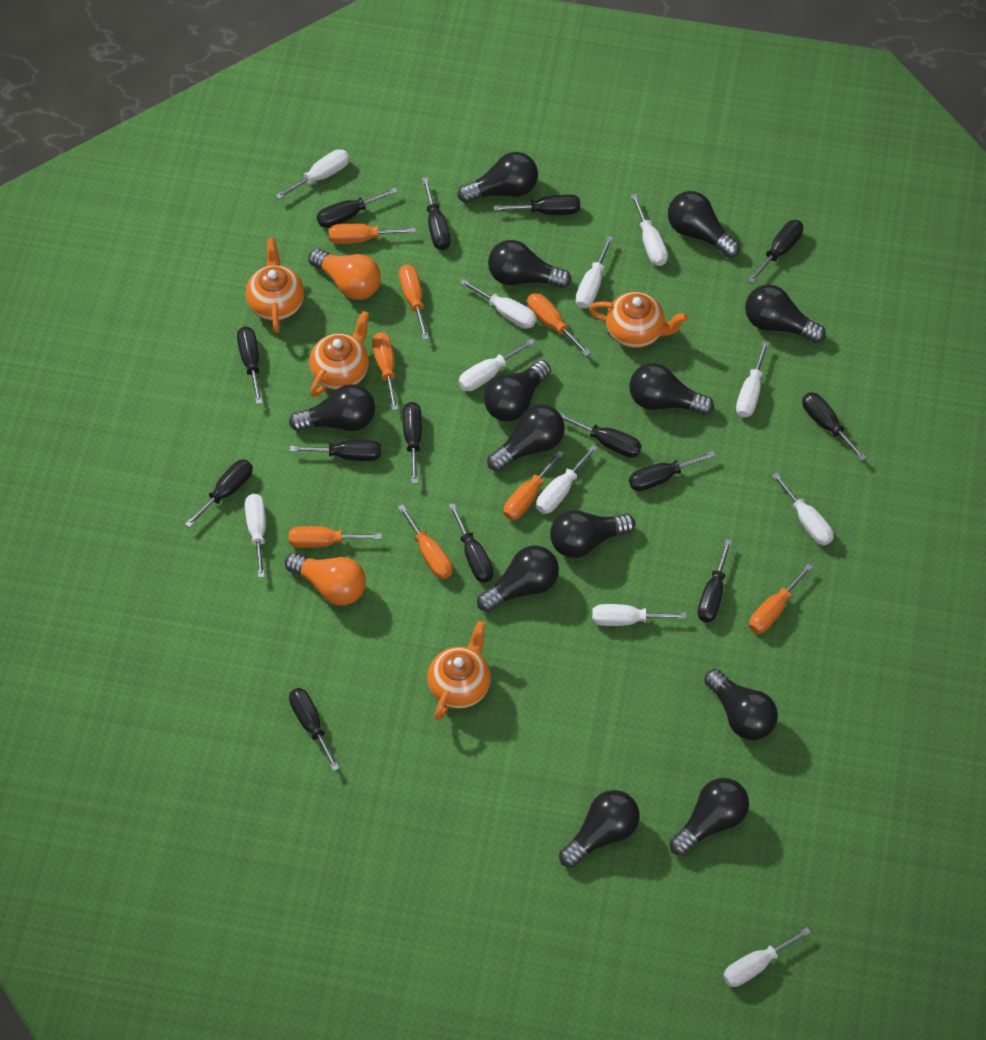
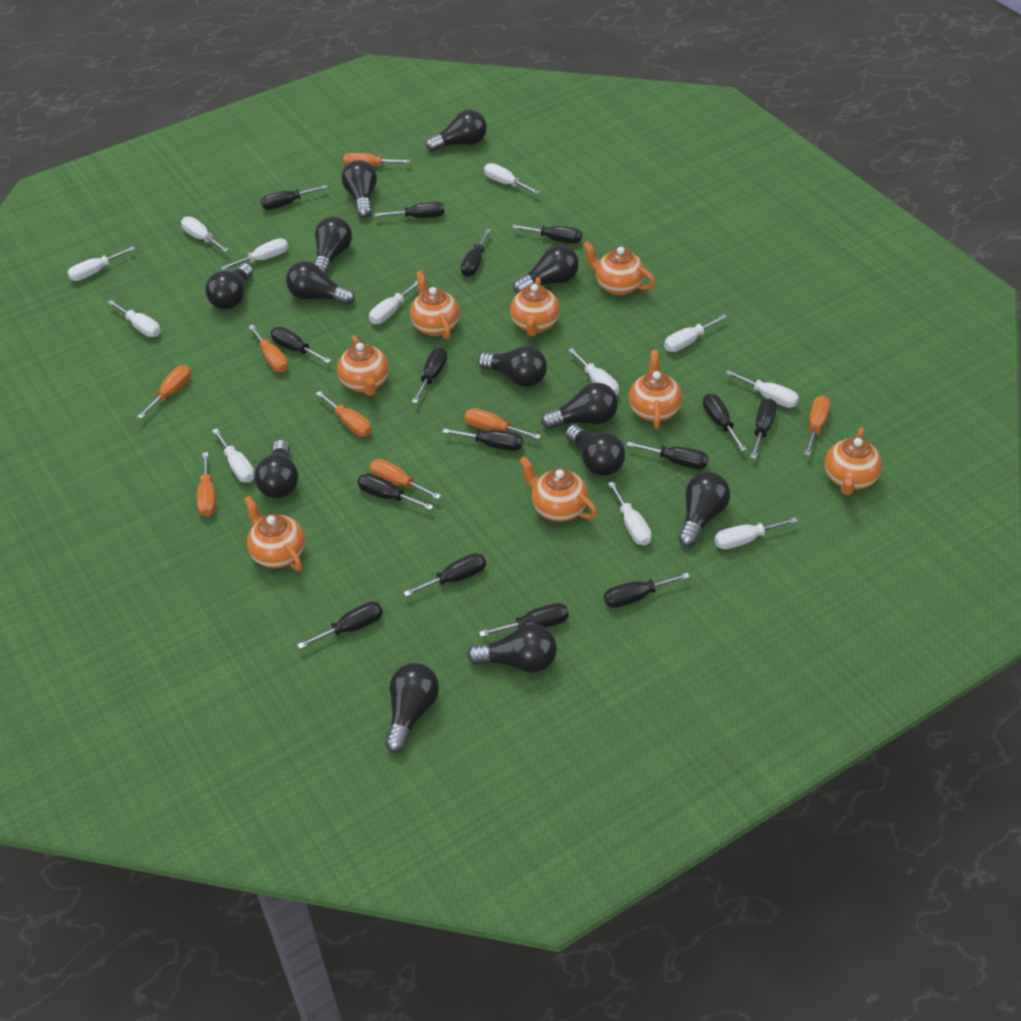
black screwdriver: 14 -> 15
orange light bulb: 2 -> 0
orange teapot: 4 -> 8
white screwdriver: 11 -> 12

